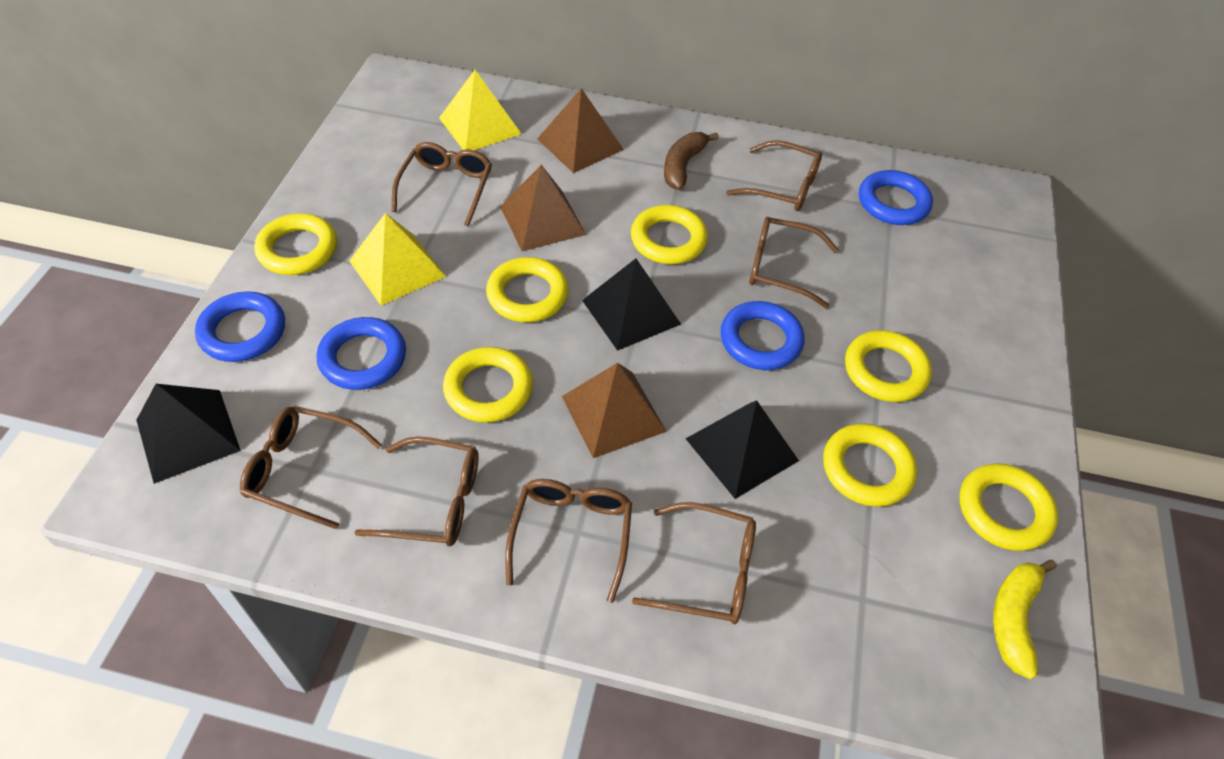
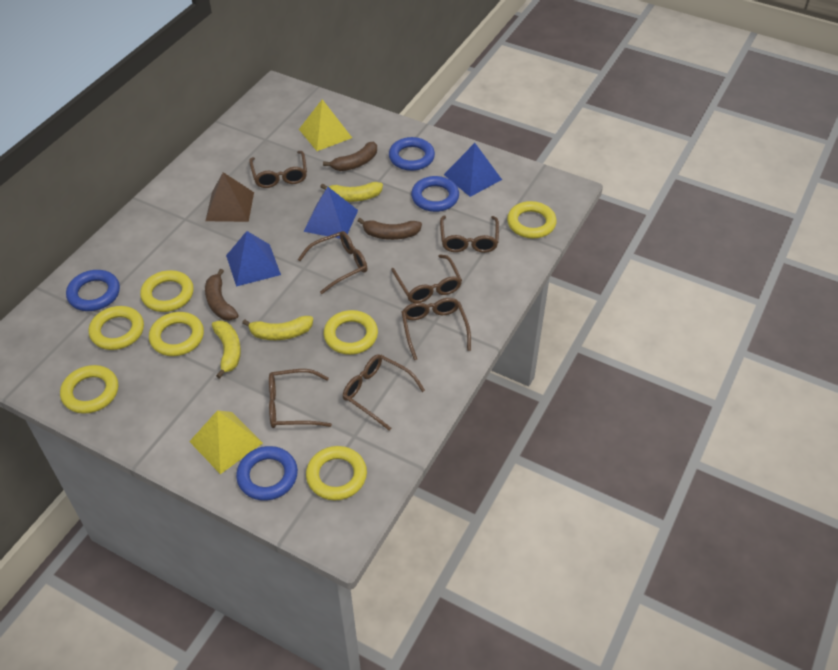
black pyramid: 3 -> 0
blue pyramid: 0 -> 3
brown banana: 1 -> 3
brown pyramid: 3 -> 1
yellow banana: 1 -> 3

